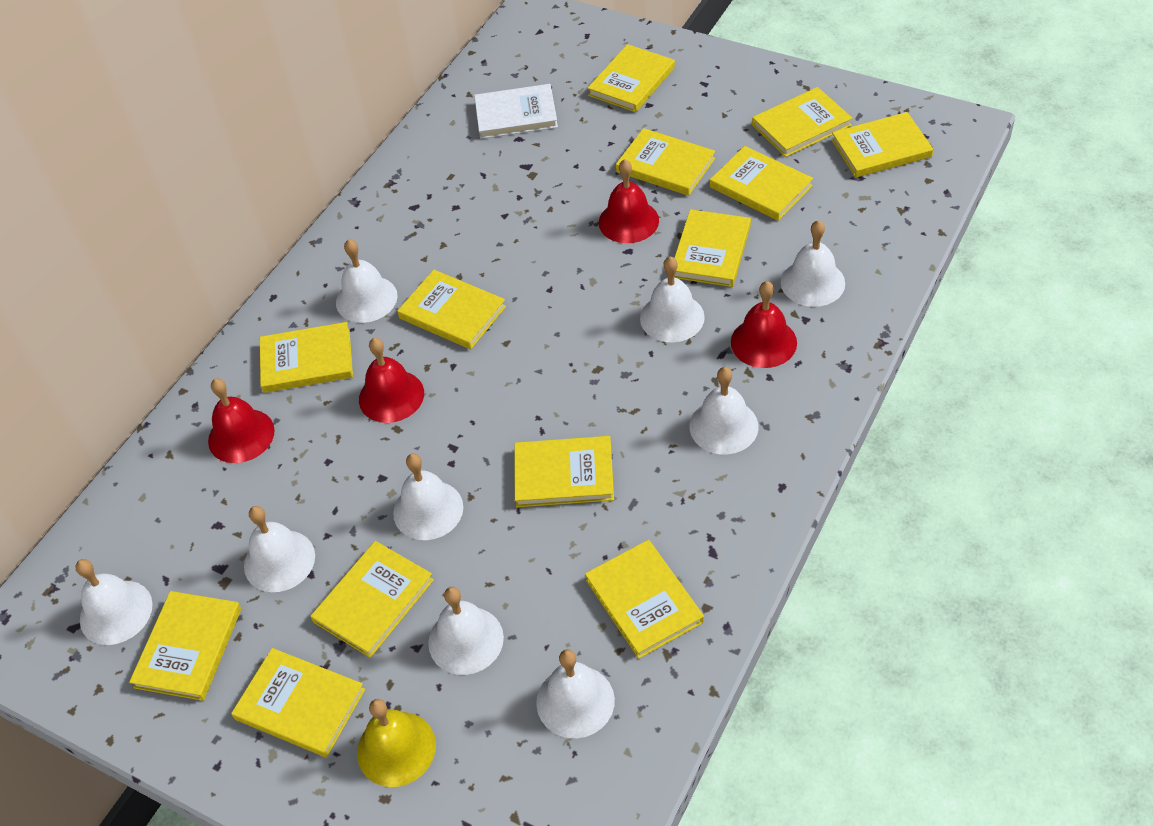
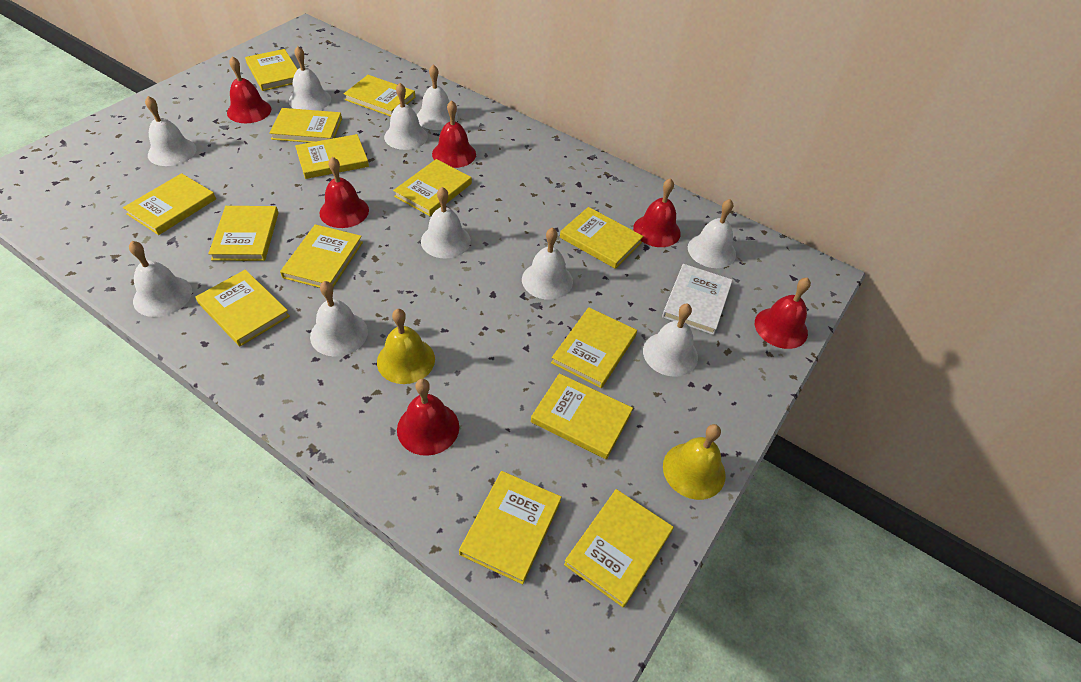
red bell: 4 -> 6
white bell: 9 -> 10
yellow bell: 1 -> 2
yellow book: 13 -> 14

